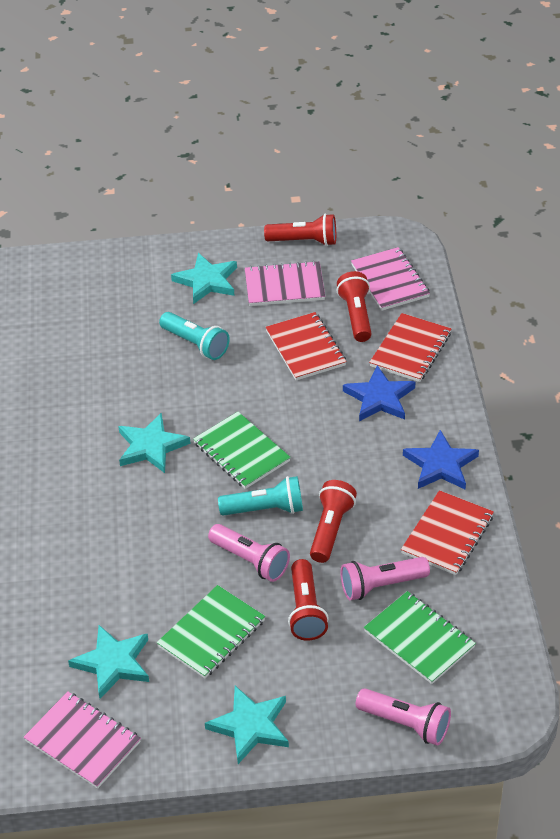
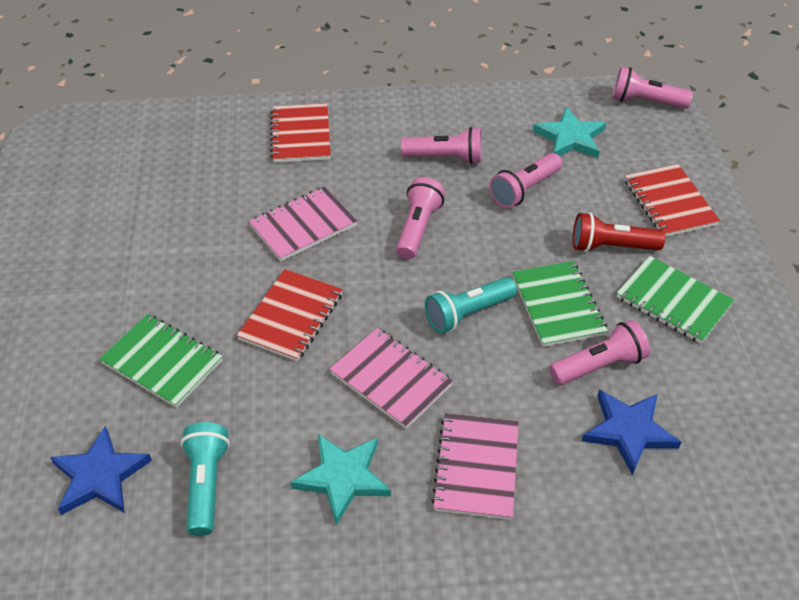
pink flashlight: 3 -> 5
red flashlight: 4 -> 1
turquoise star: 4 -> 2

